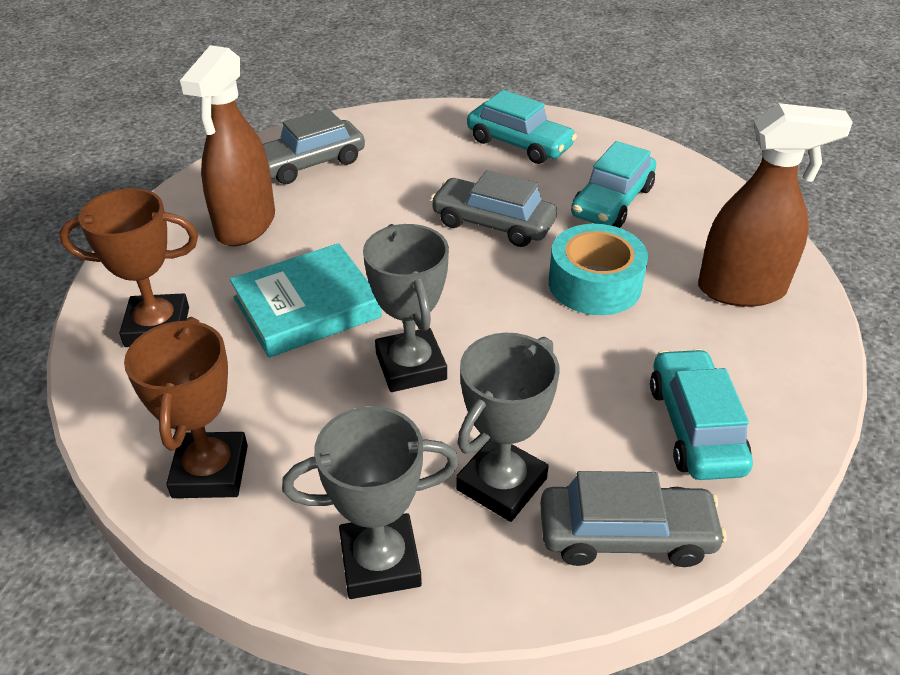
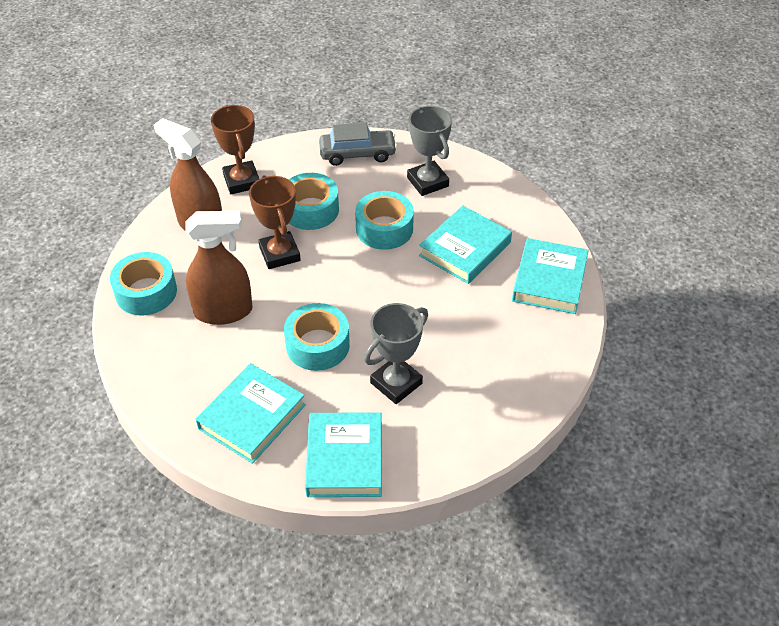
grey car: 3 -> 1
grey trophy: 3 -> 2
turquoise book: 1 -> 4
turquoise car: 3 -> 0
turquoise tape: 1 -> 4

